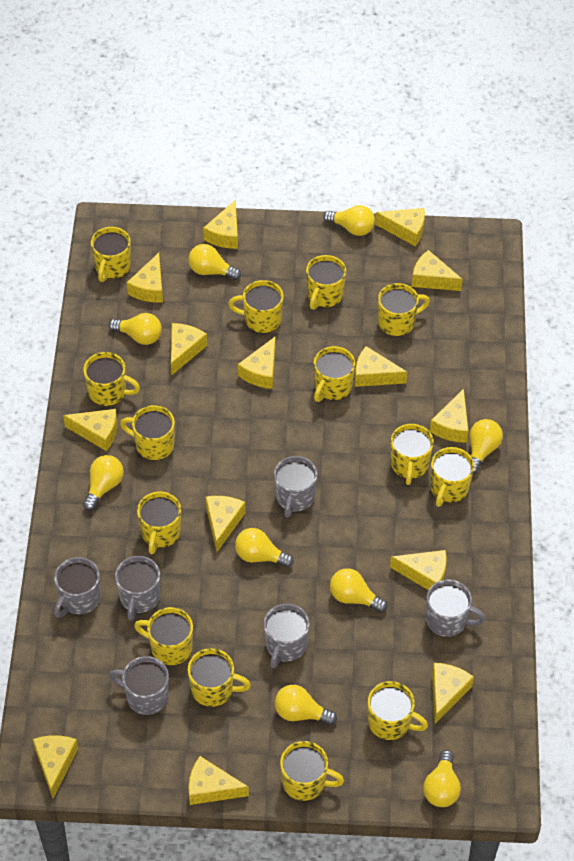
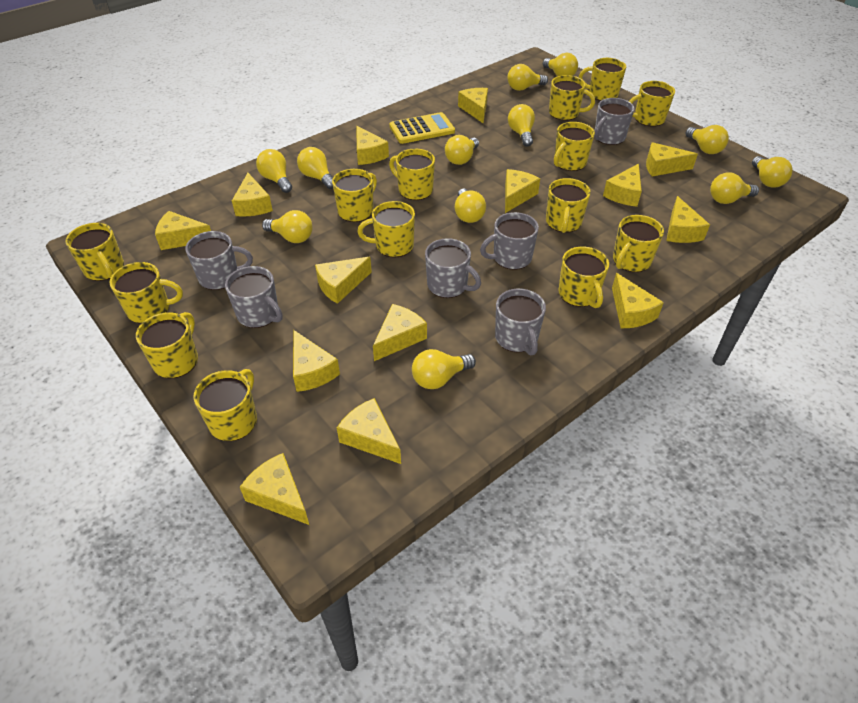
yellow calculator: 0 -> 1
yellow light bulb: 9 -> 12

